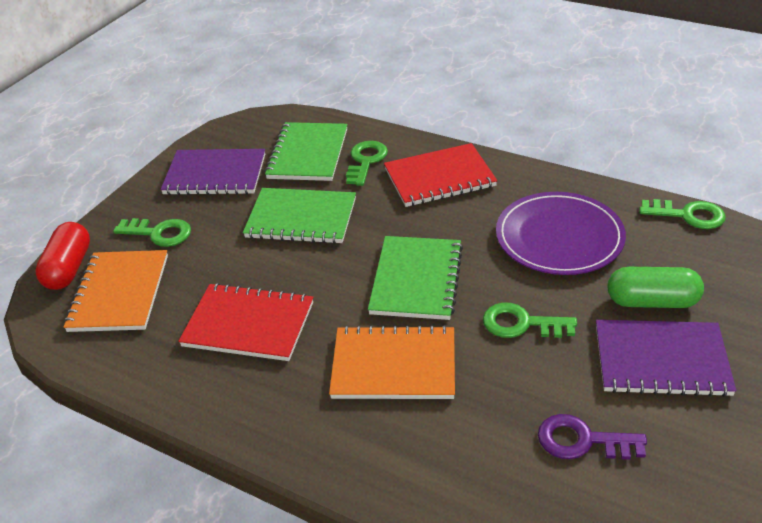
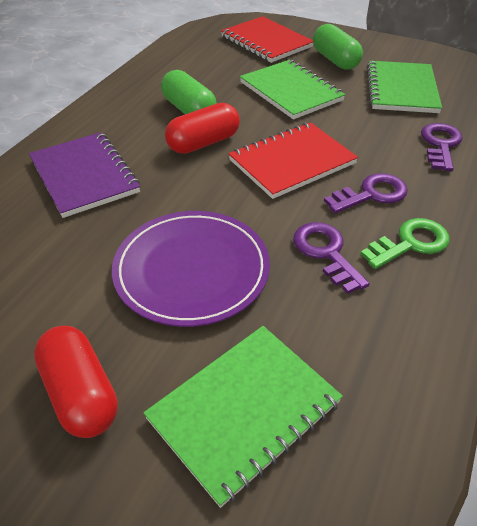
green capsule: 1 -> 2
green key: 4 -> 1
orange notebook: 2 -> 0
purple key: 1 -> 3
purple notebook: 2 -> 1
red capsule: 1 -> 2

